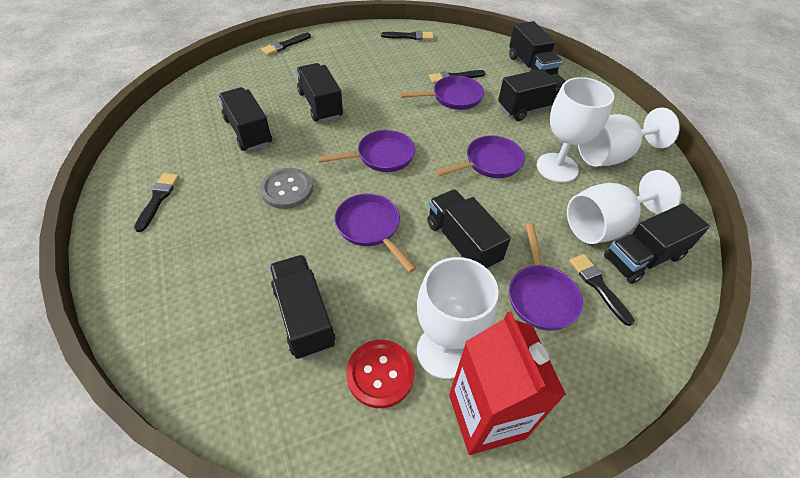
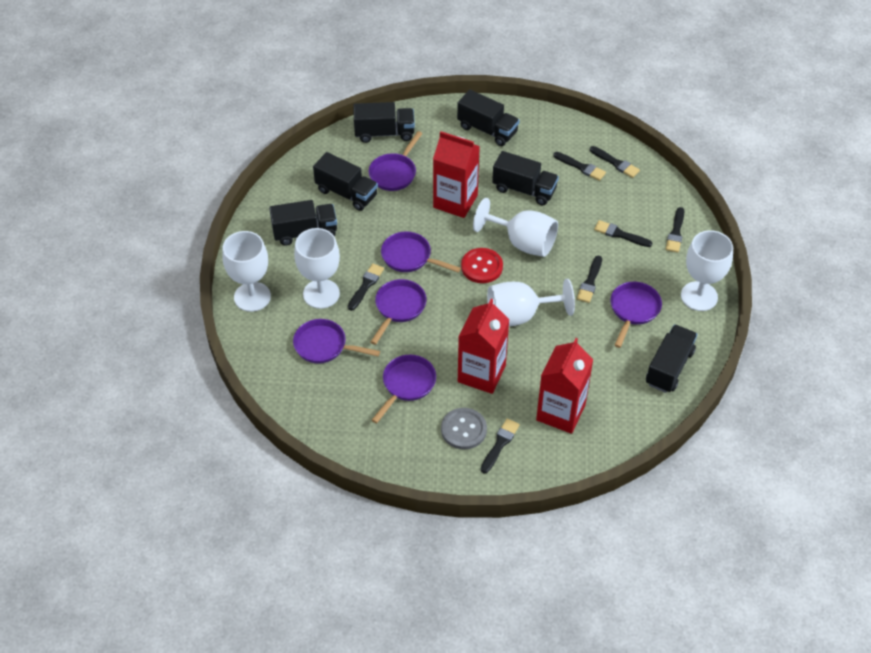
black brush: 5 -> 7
black truck: 7 -> 6
purple pan: 5 -> 6
red carton: 1 -> 3
white goblet: 4 -> 5

